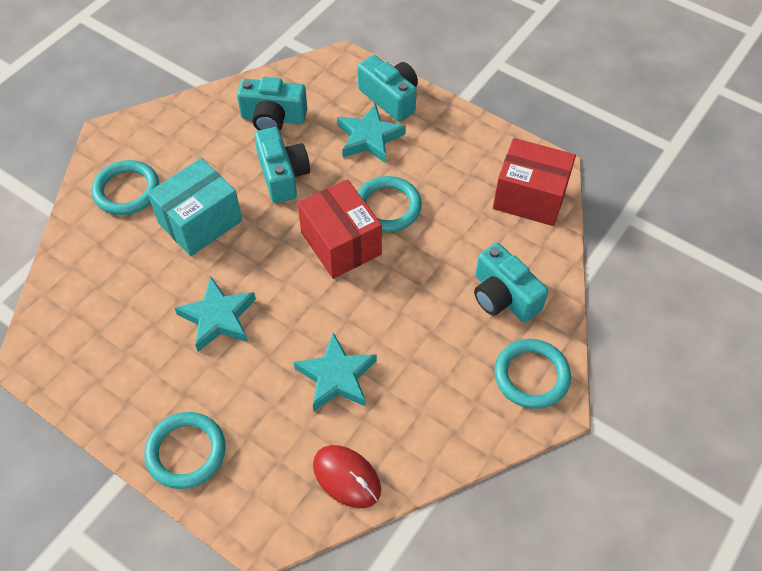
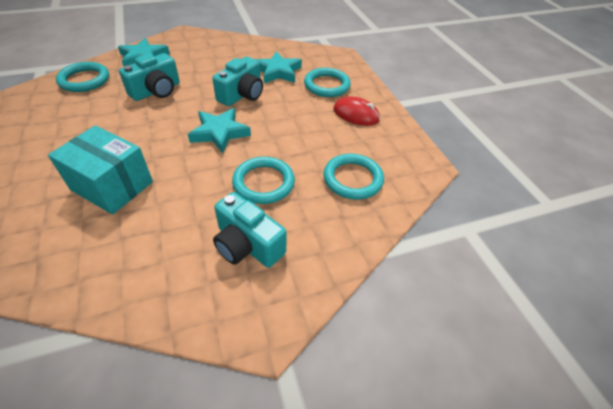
red box: 2 -> 0
turquoise camera: 4 -> 3

